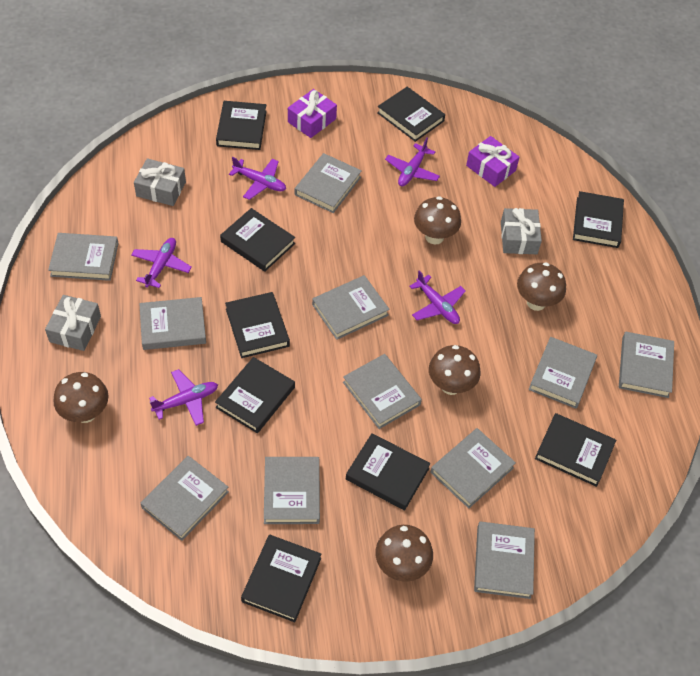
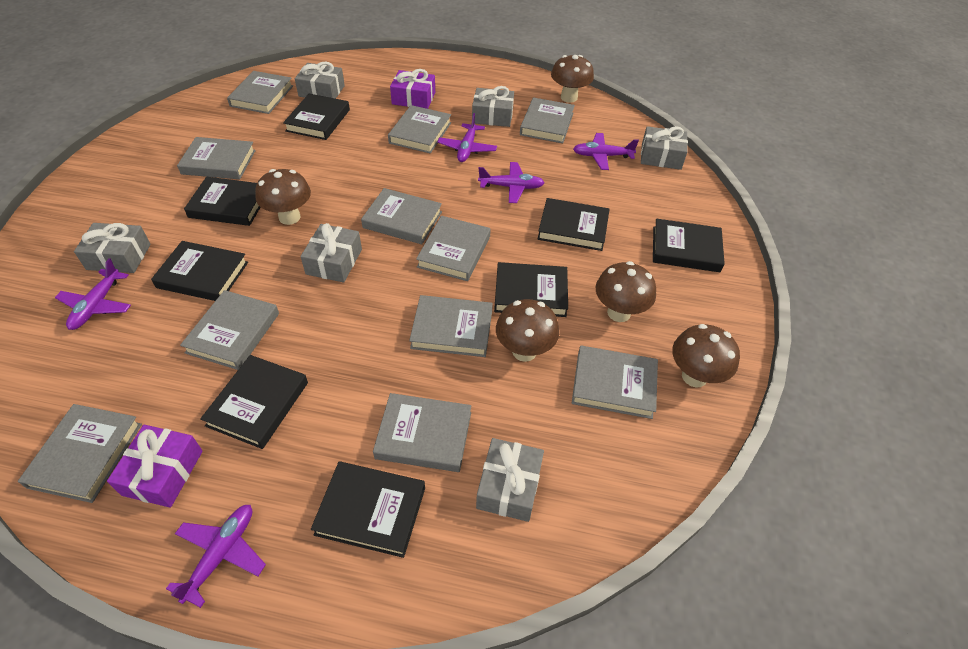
black book: 9 -> 8
grey gift: 3 -> 6

